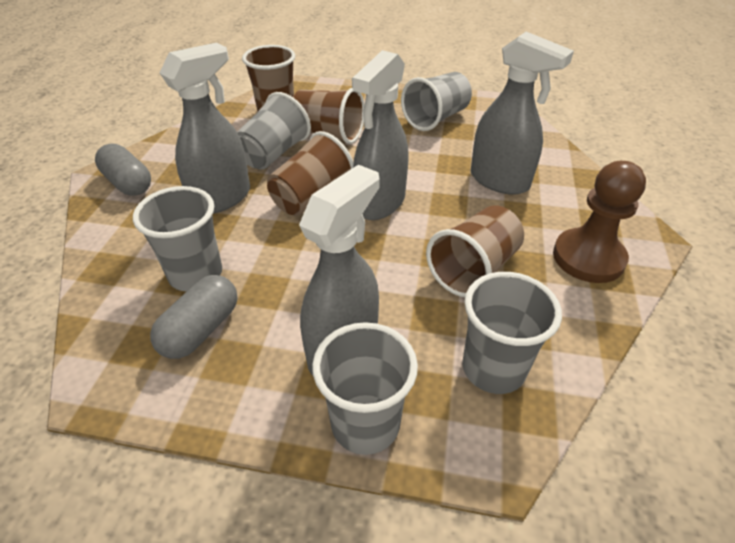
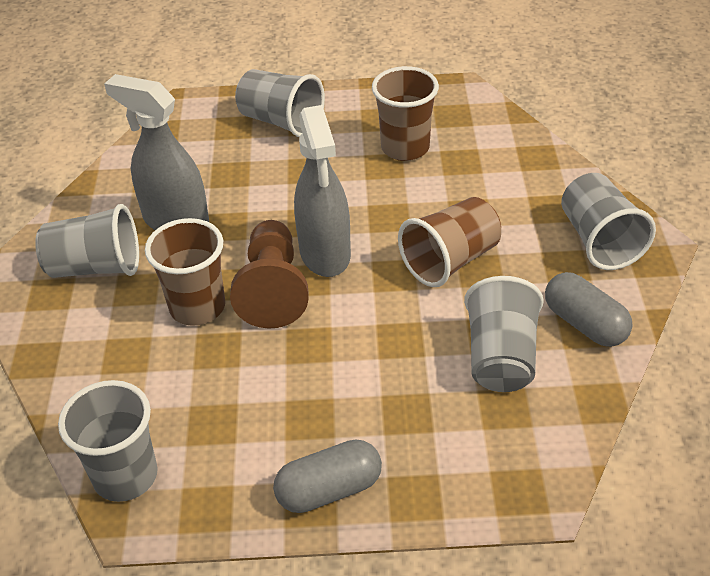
brown cup: 4 -> 3
grey spray bottle: 4 -> 2

